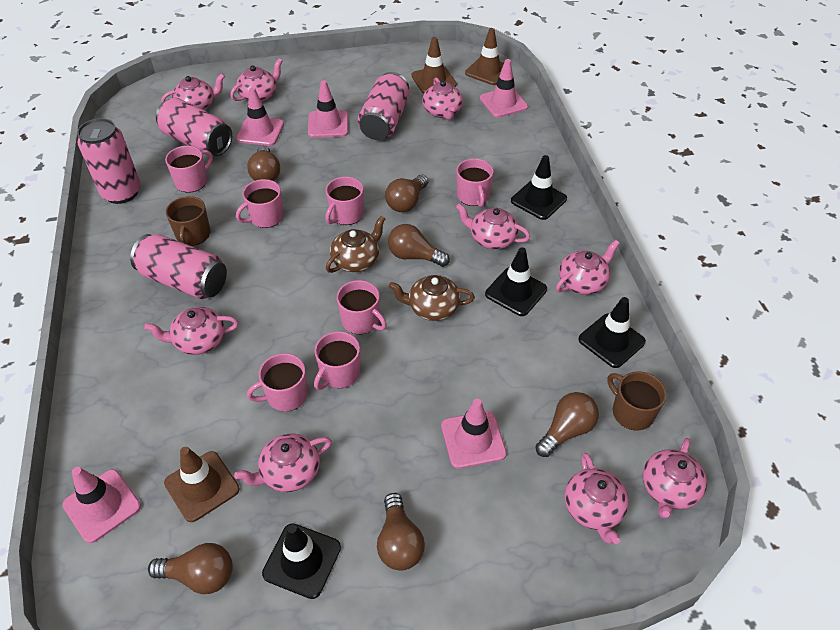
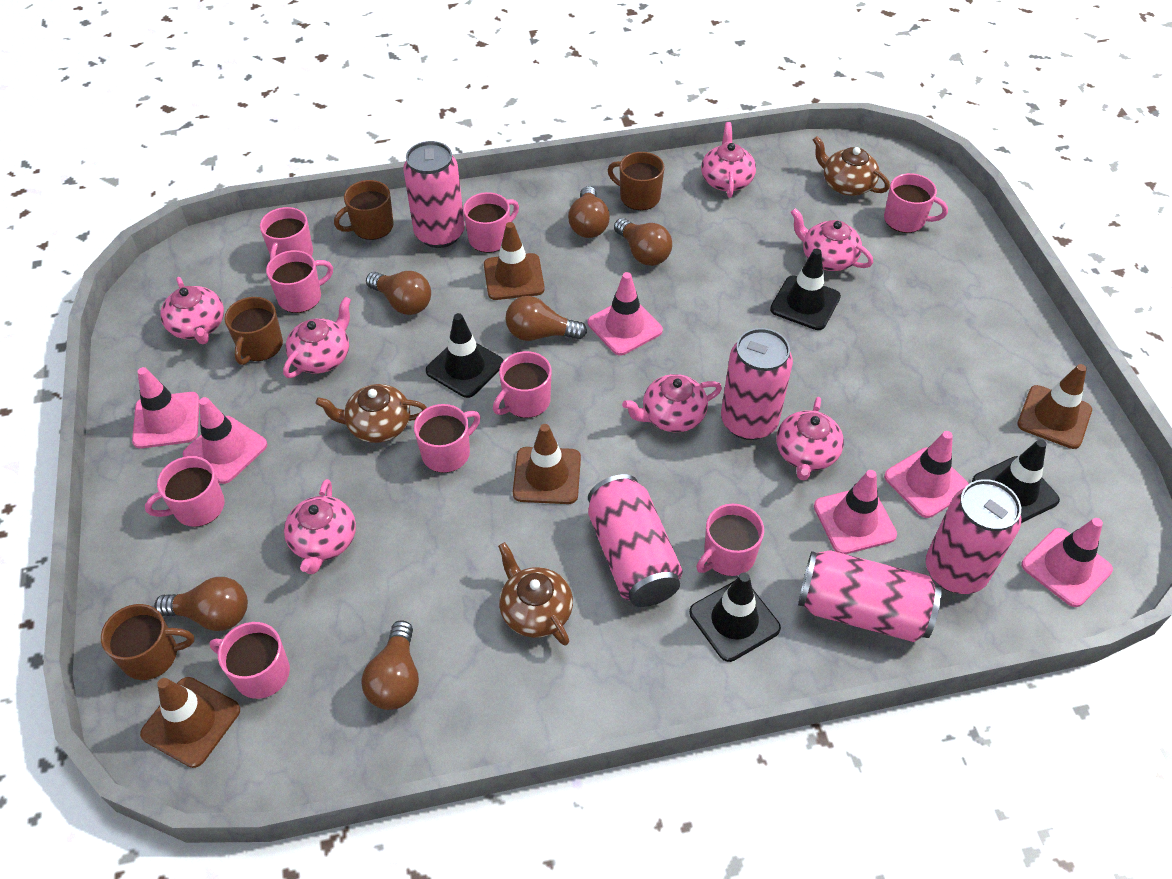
brown mug: 2 -> 4
brown teapot: 2 -> 3
brown traffic cone: 3 -> 4
pink can: 4 -> 5
pink mug: 7 -> 9
pink teapot: 9 -> 7
pink traffic cone: 5 -> 6

